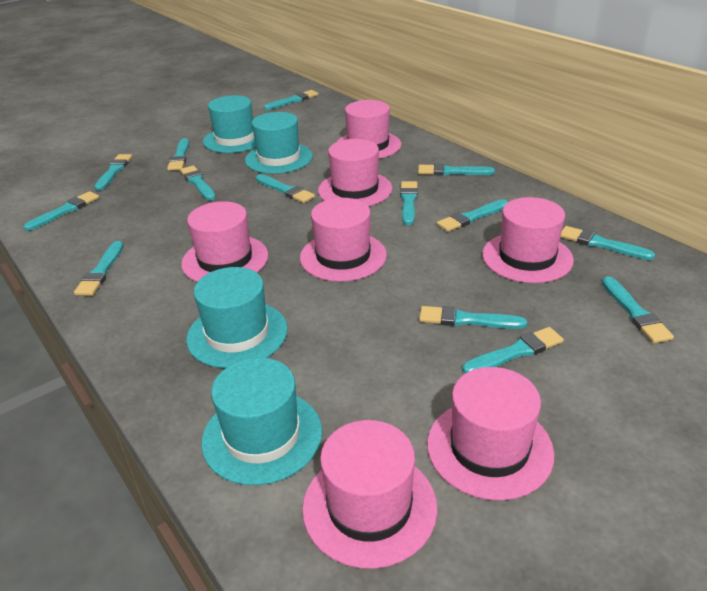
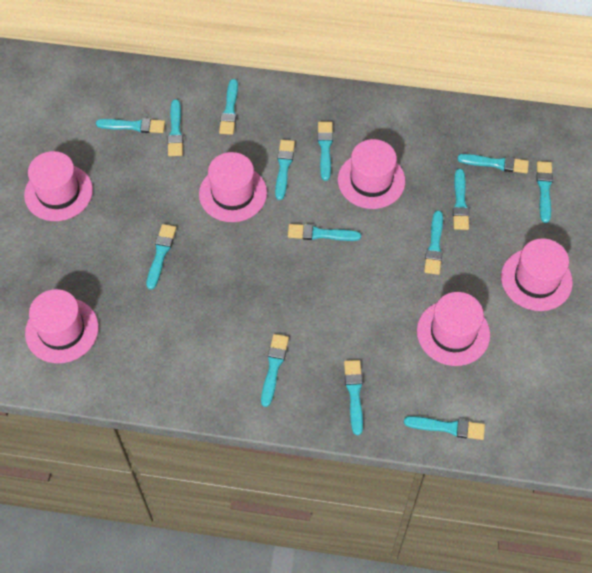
pink hat: 7 -> 6
turquoise hat: 4 -> 0

